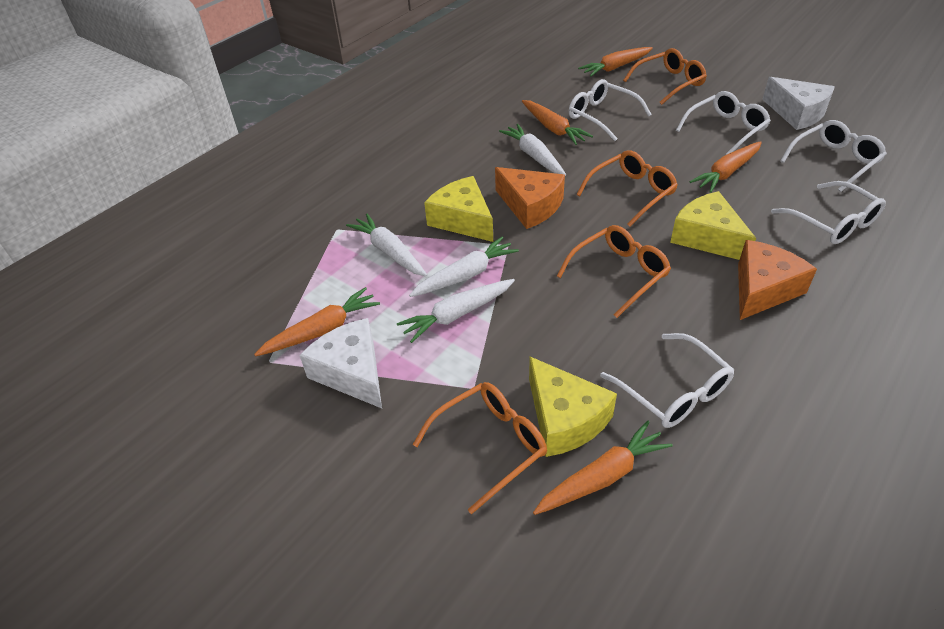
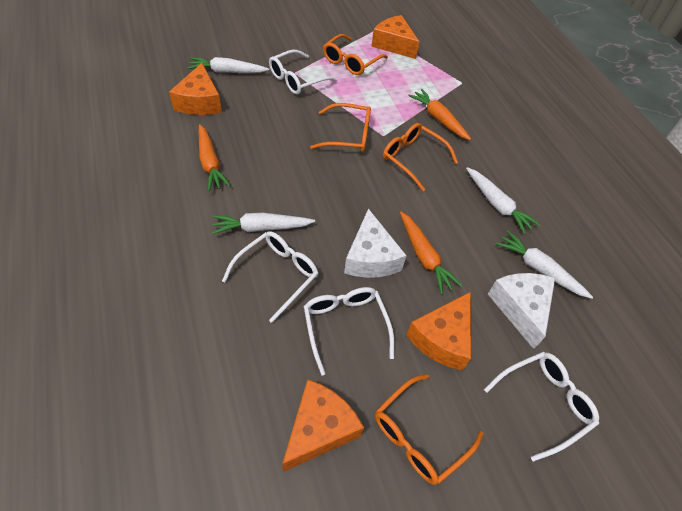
orange carrot: 5 -> 3
orange cheese: 2 -> 4
white glasses: 5 -> 4
yellow cheese: 3 -> 0

